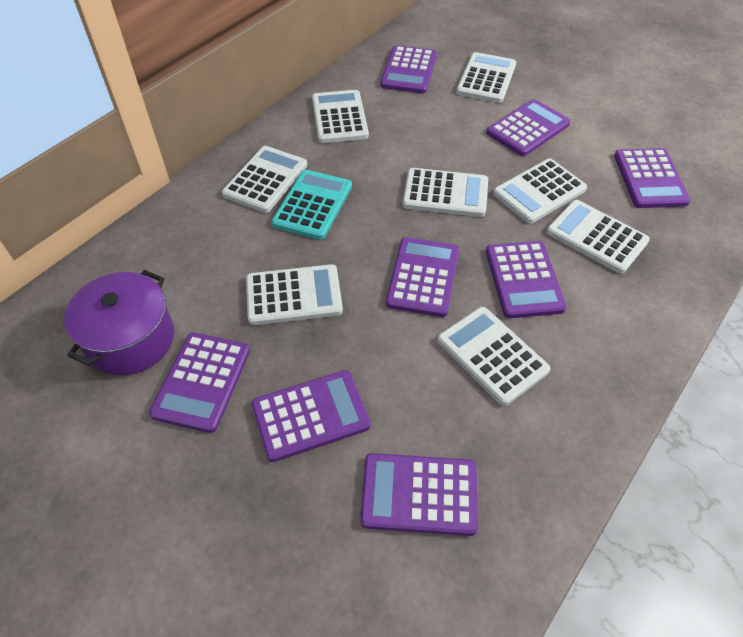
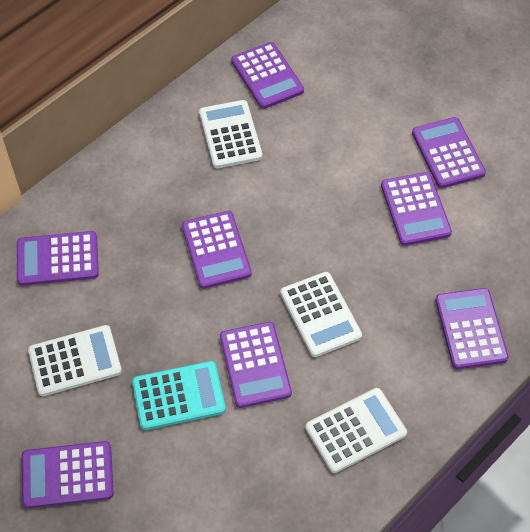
purple pot: 1 -> 0
white calculator: 8 -> 4

